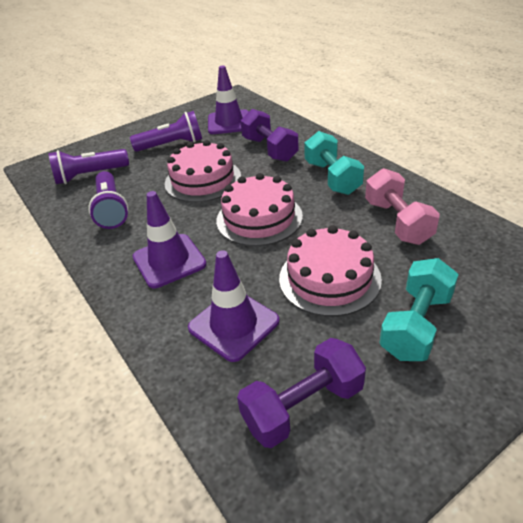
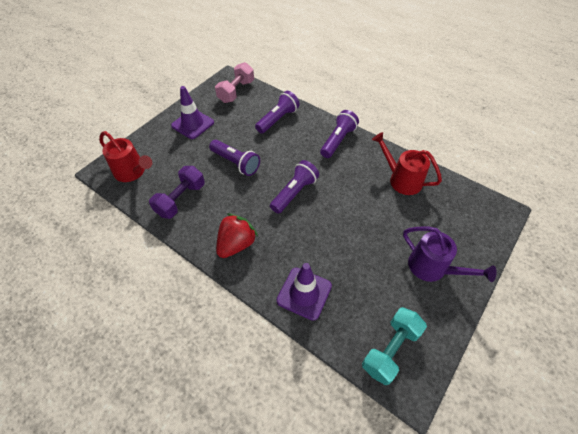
pink cake: 3 -> 0
purple dumbbell: 2 -> 1
purple flashlight: 3 -> 4
purple traffic cone: 3 -> 2
purple watering can: 0 -> 1
red strawberry: 0 -> 1
red watering can: 0 -> 2
turquoise dumbbell: 2 -> 1

